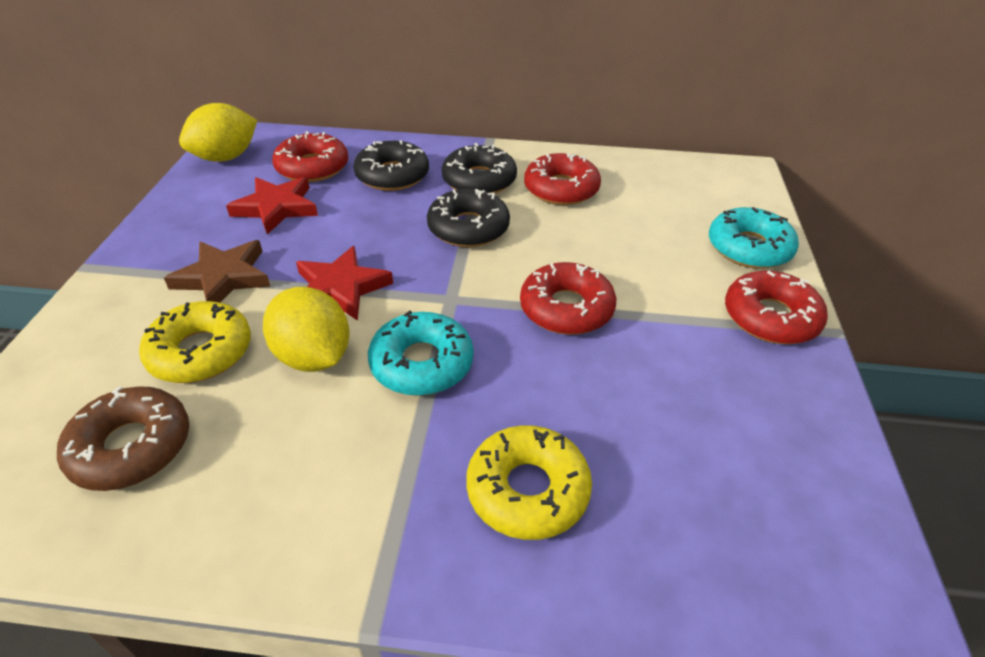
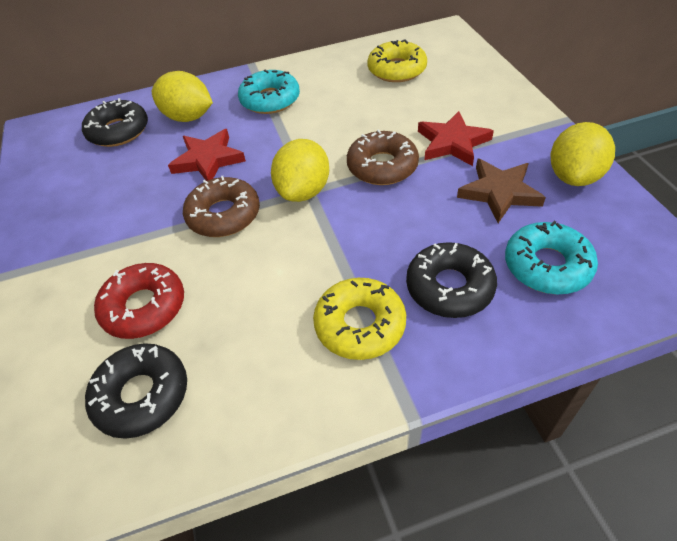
brown donut: 1 -> 2
red donut: 4 -> 1
yellow lemon: 2 -> 3

